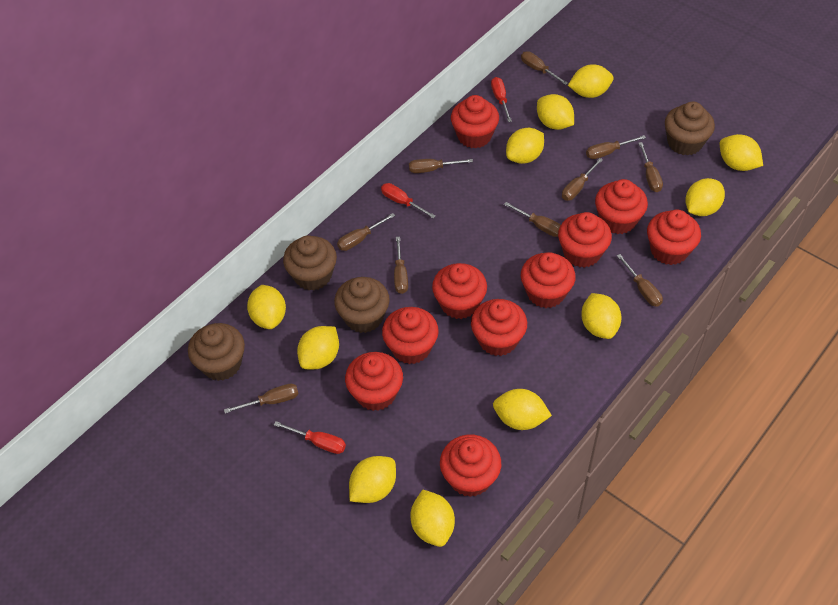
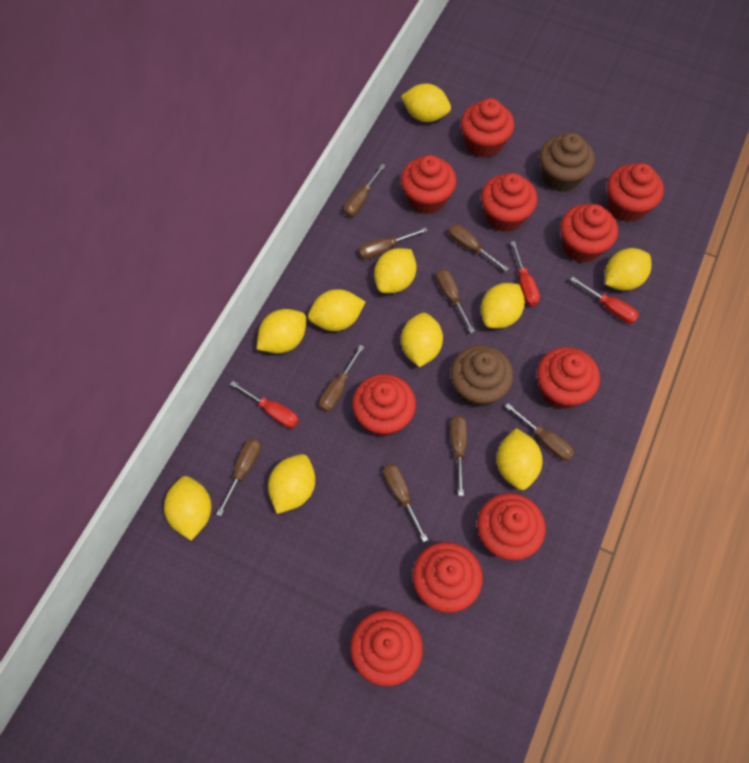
brown cupcake: 4 -> 2
brown screwdriver: 10 -> 9
yellow lemon: 11 -> 10

